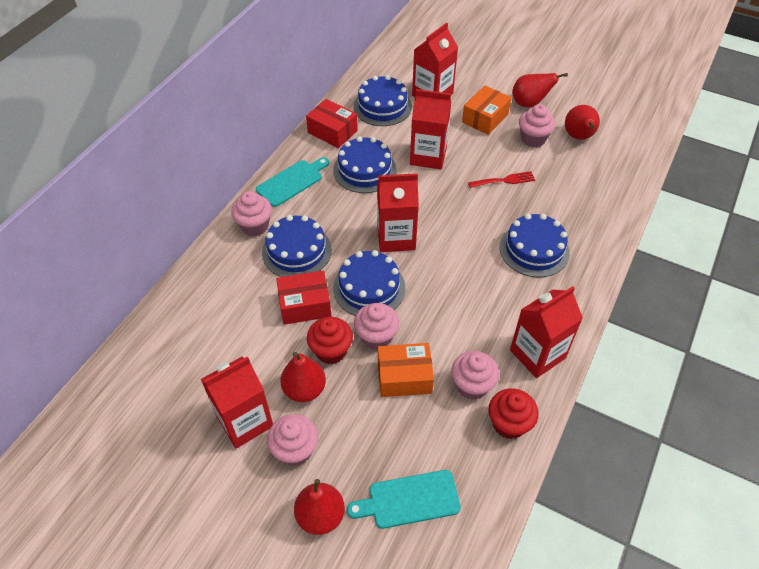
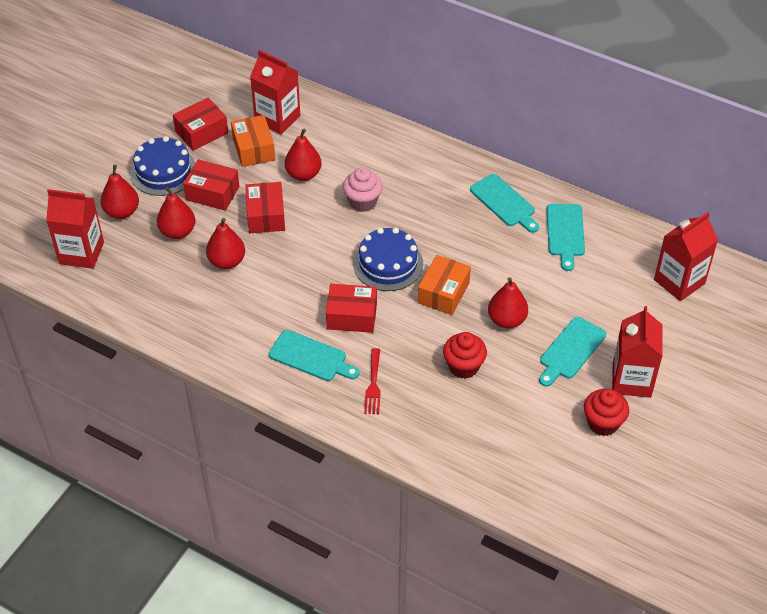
blue cake: 5 -> 2
pink cupcake: 5 -> 1
red box: 2 -> 4
red carton: 5 -> 4
red pear: 4 -> 5
turquoise cutting board: 2 -> 4

